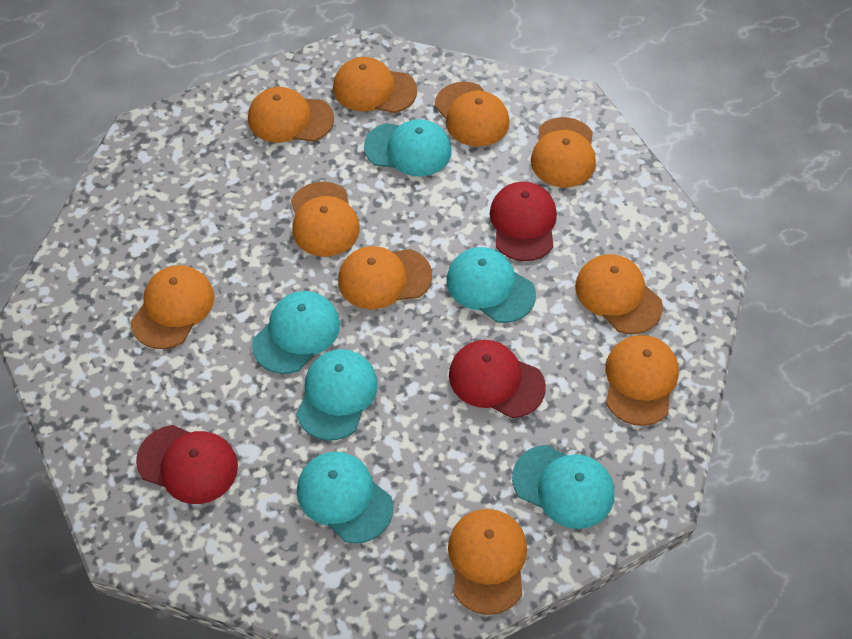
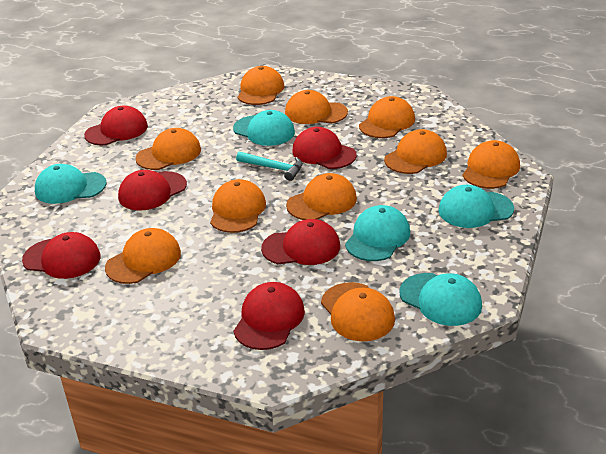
red cap: 3 -> 6
turquoise cap: 6 -> 5
turquoise hammer: 0 -> 1

